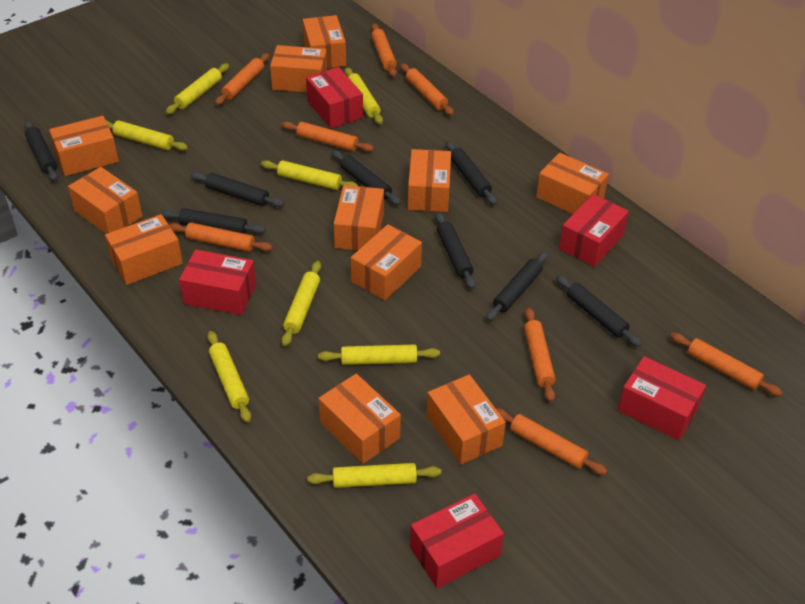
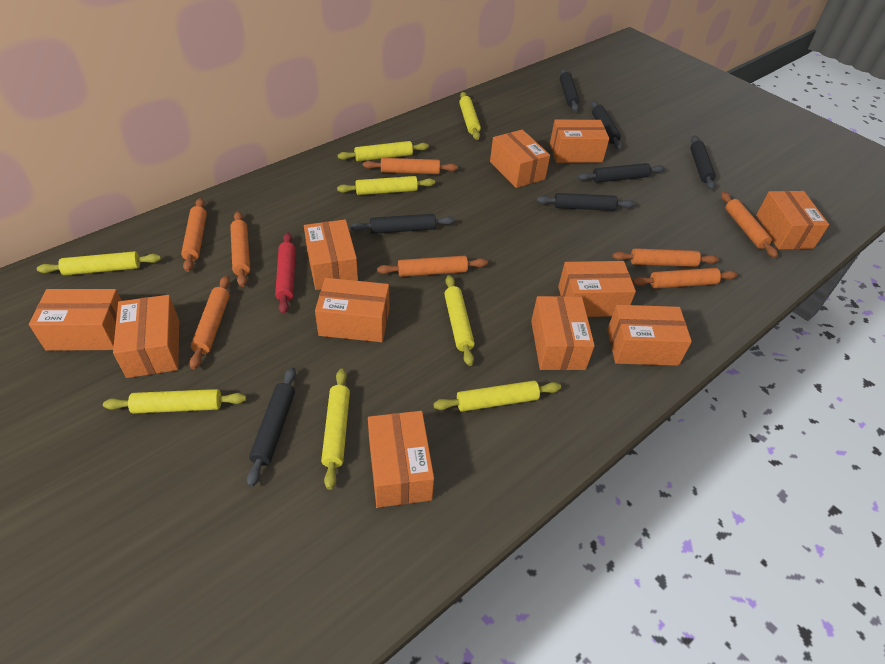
black rolling pin: 8 -> 7
red box: 5 -> 0
red rolling pin: 0 -> 1

